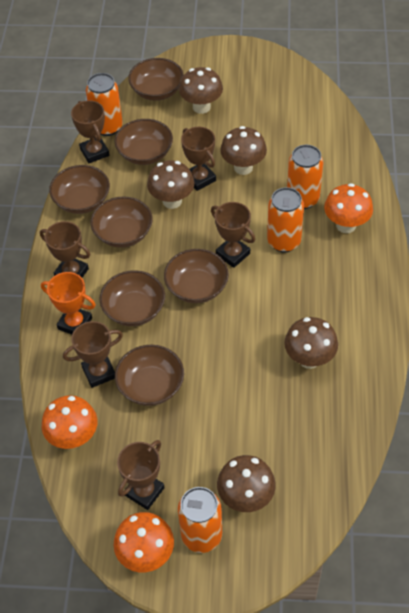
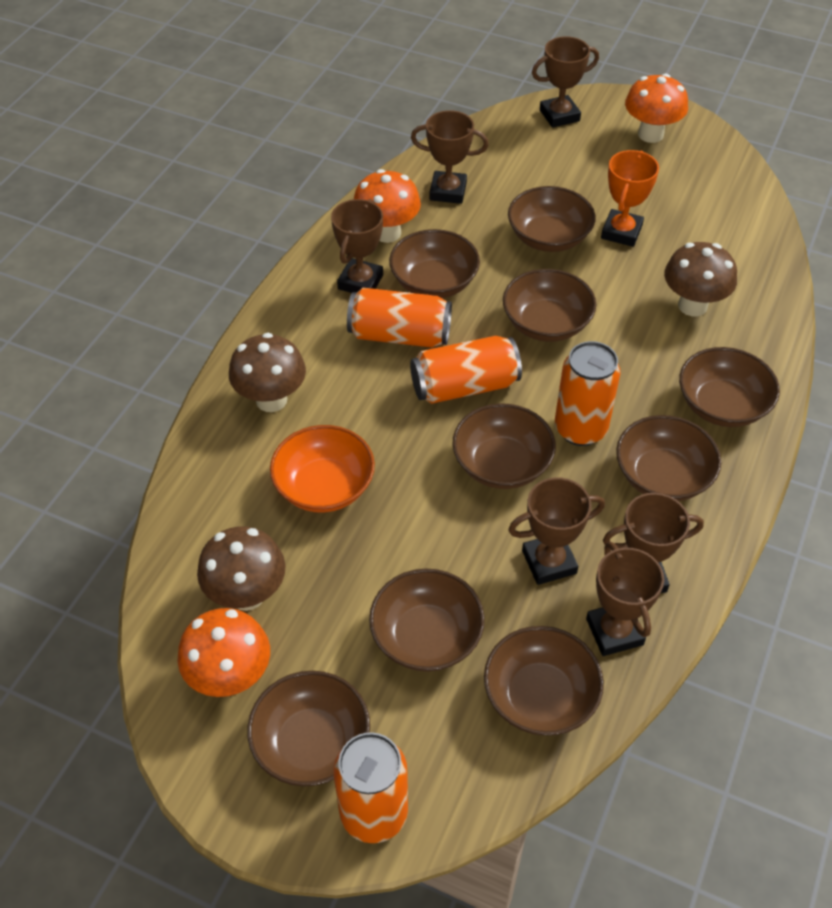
brown bowl: 7 -> 9
brown mushroom: 5 -> 3
orange bowl: 0 -> 1

